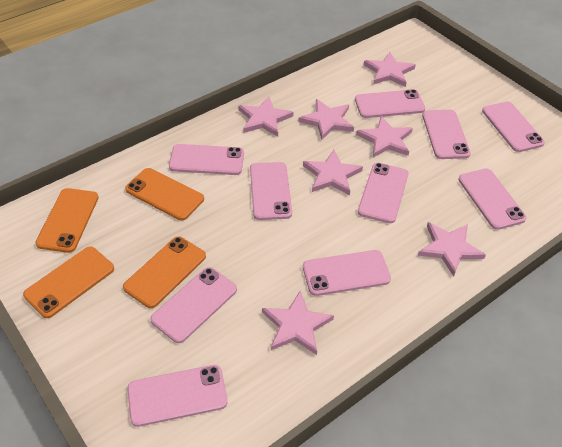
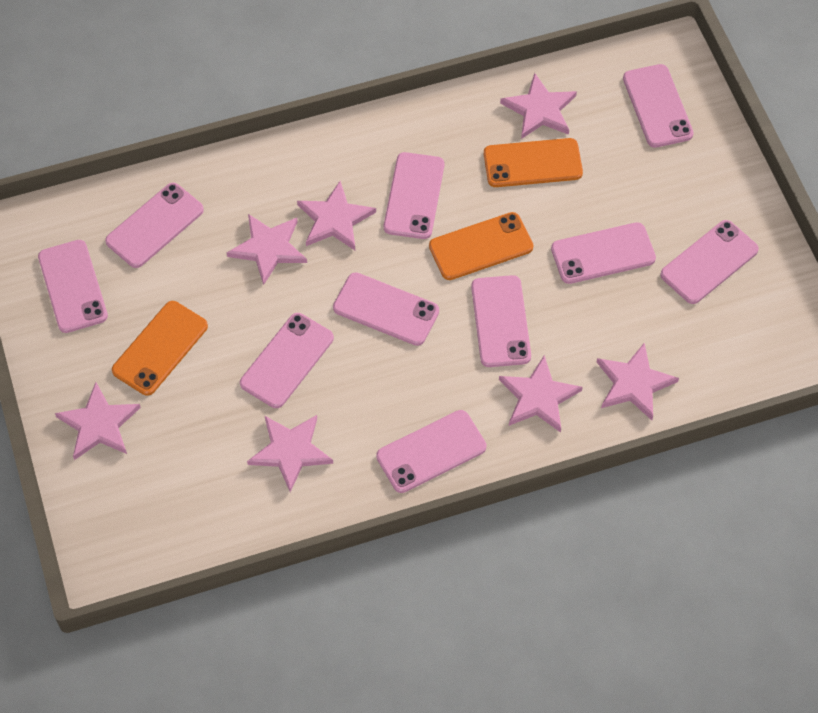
orange phone: 4 -> 3

